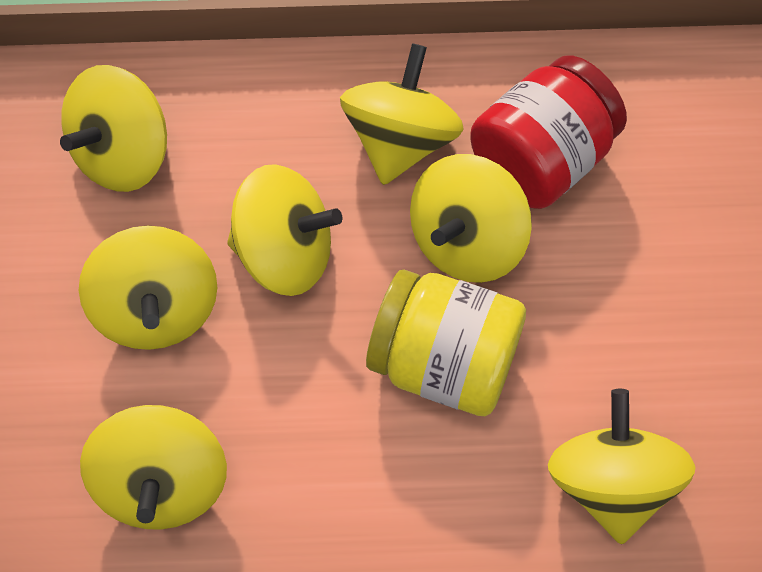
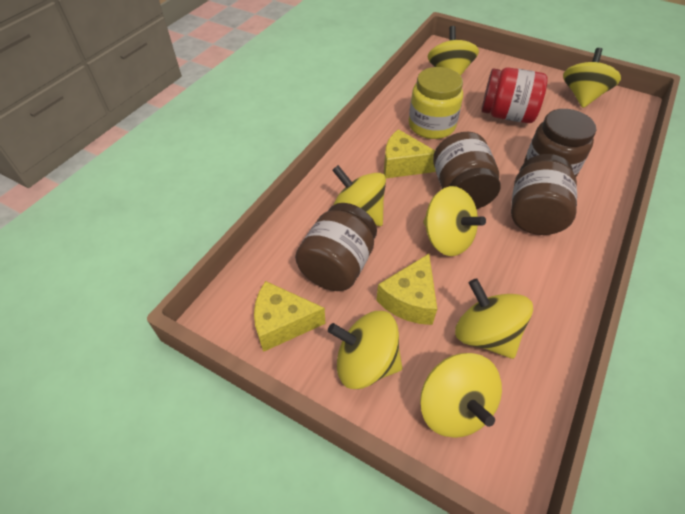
brown jar: 0 -> 4
yellow cheese: 0 -> 3

